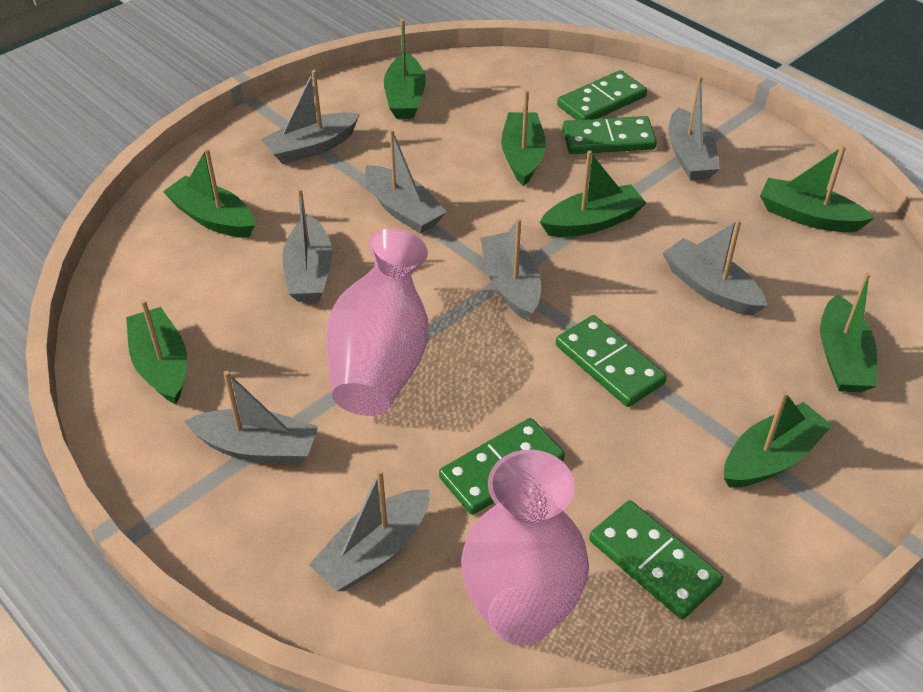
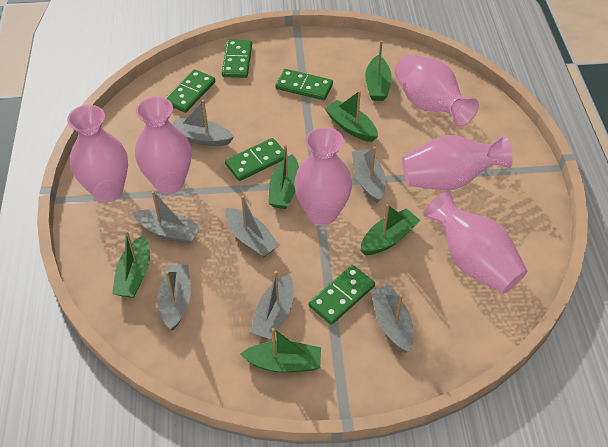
green boat: 8 -> 6
grey boat: 8 -> 7
pink vase: 2 -> 6

